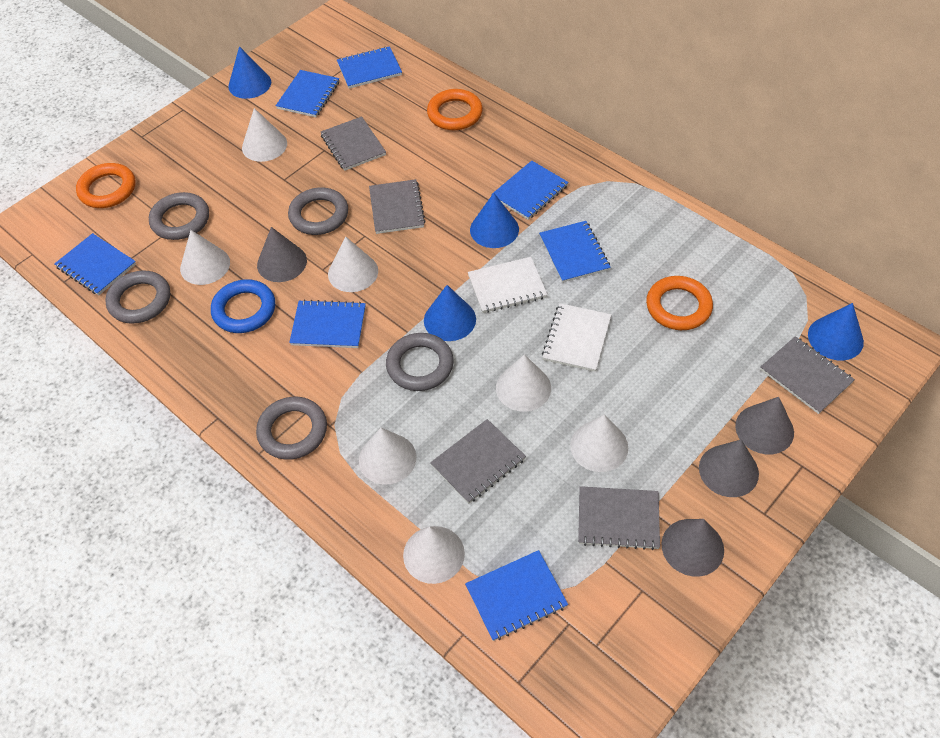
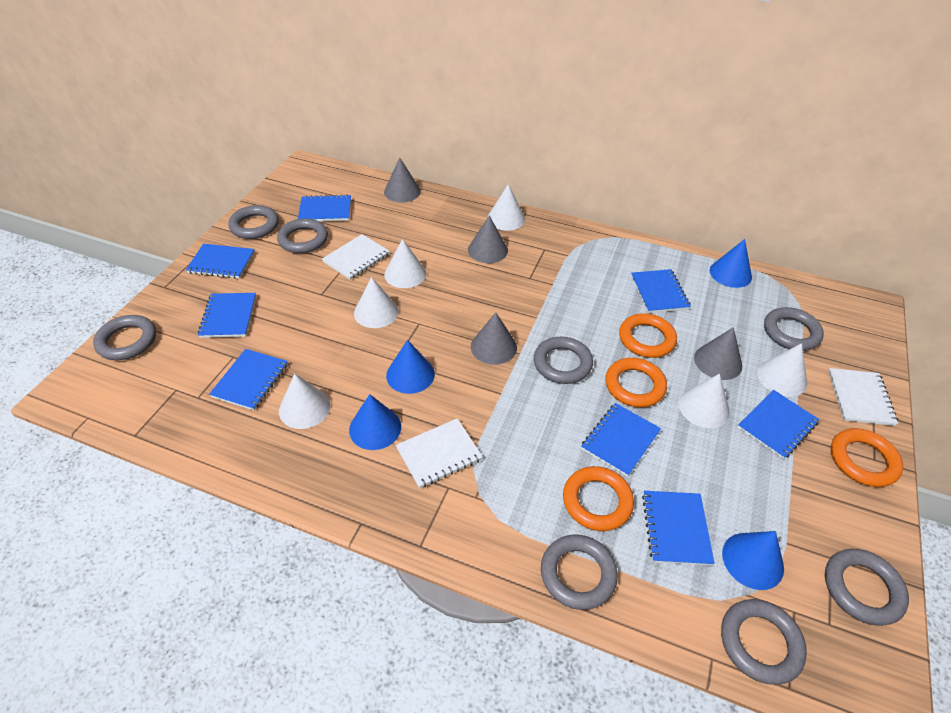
blue notebook: 7 -> 8
blue ring: 1 -> 0
grey notebook: 5 -> 0
grey ring: 5 -> 8
orange ring: 3 -> 4
white cone: 7 -> 6
white notebook: 2 -> 3

